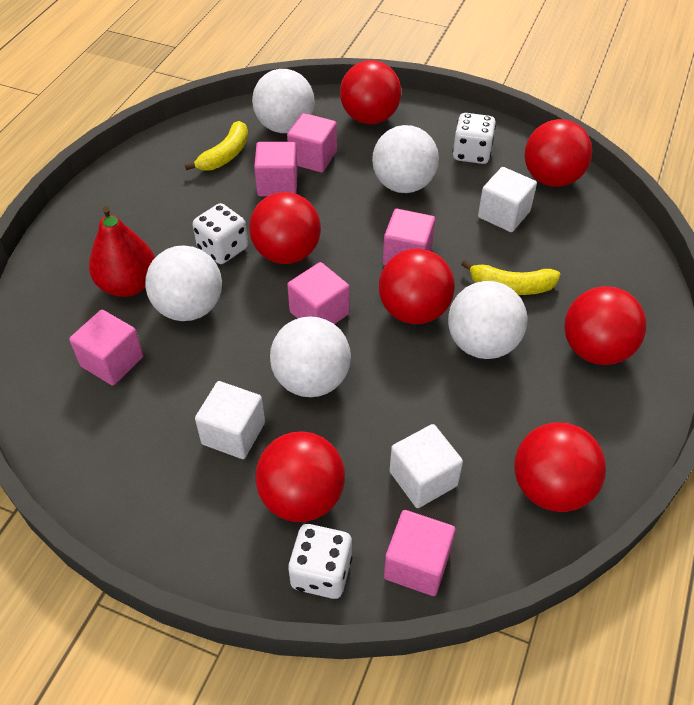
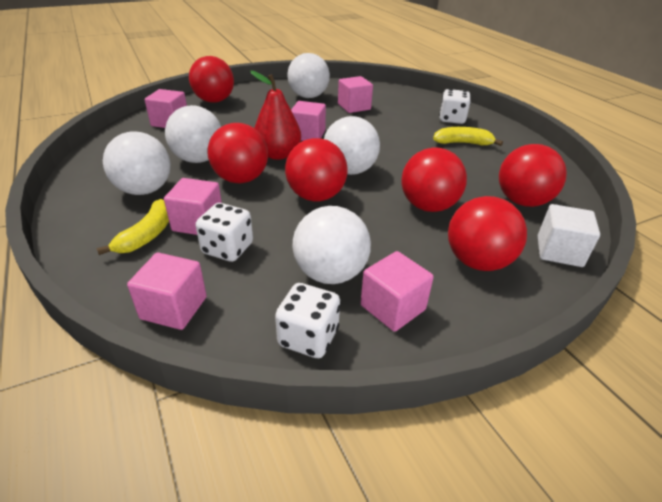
red ball: 7 -> 6
white cube: 3 -> 1

